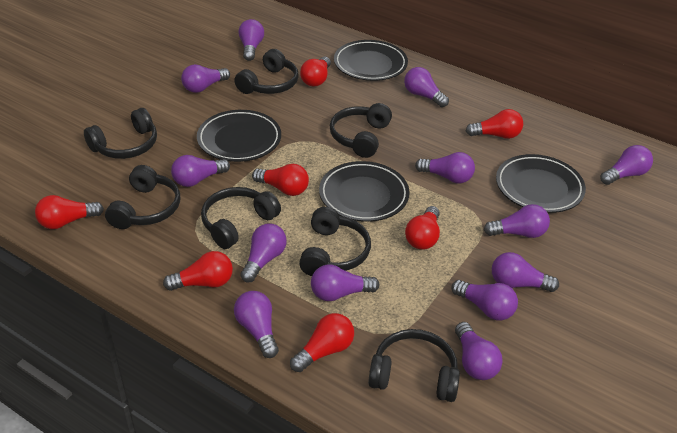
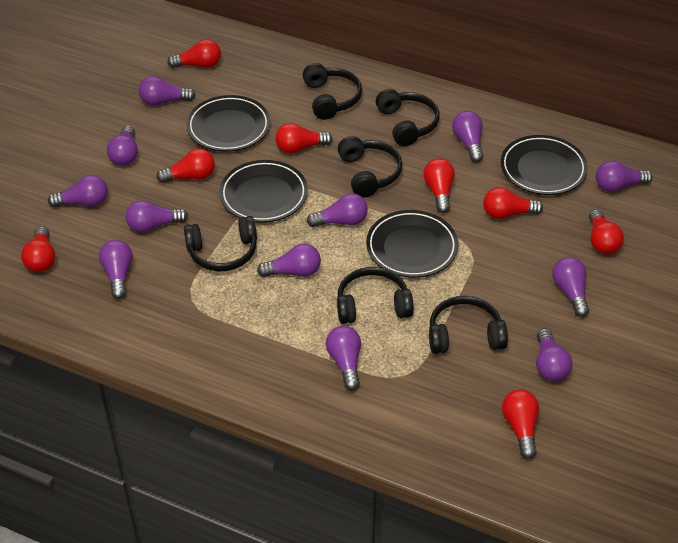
black headphones: 7 -> 6
purple light bulb: 13 -> 12
red light bulb: 7 -> 8

